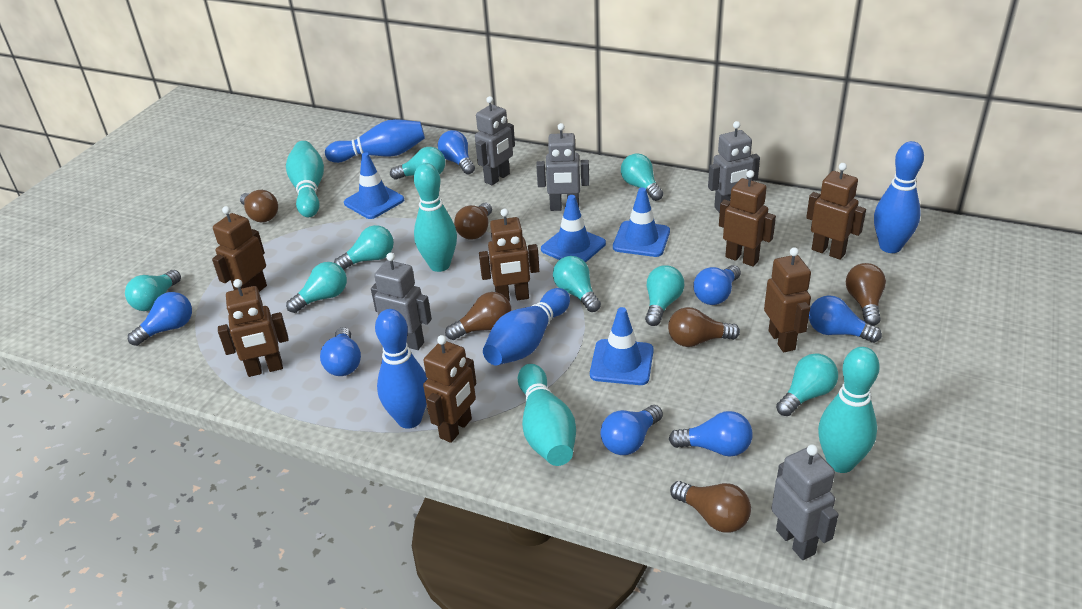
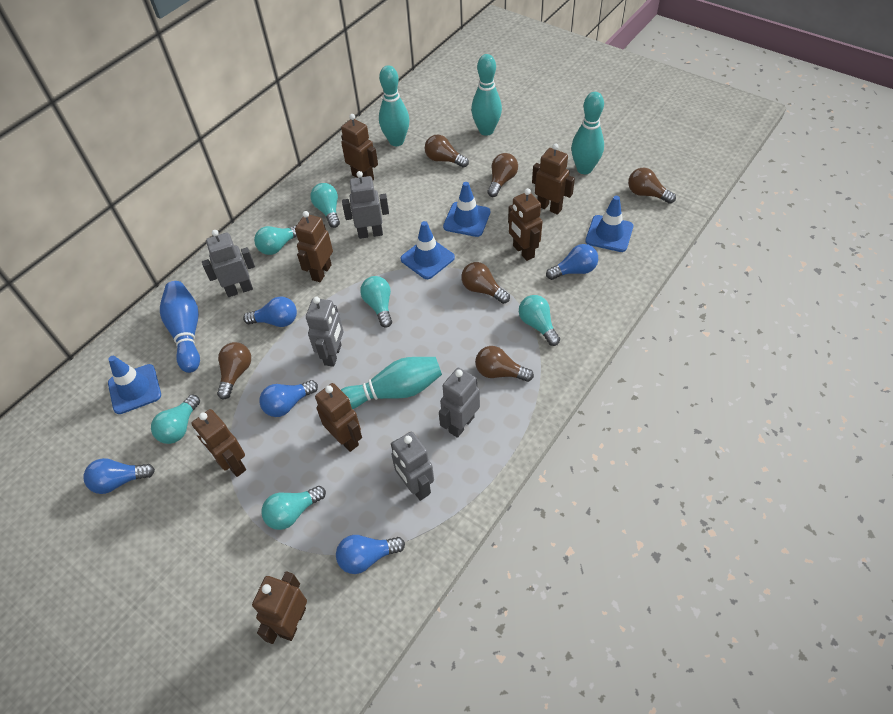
blue bowling pin: 4 -> 1
blue light bulb: 7 -> 5
turquoise light bulb: 8 -> 6

